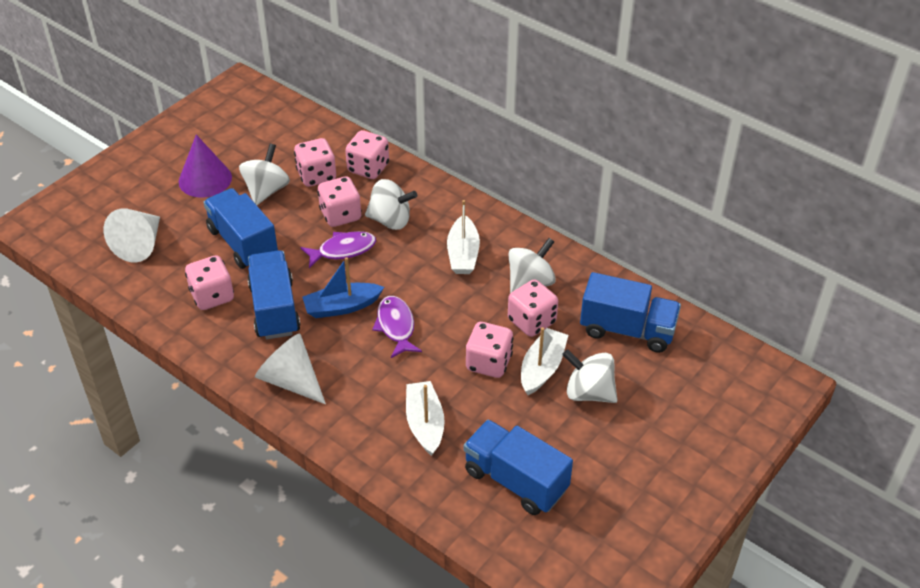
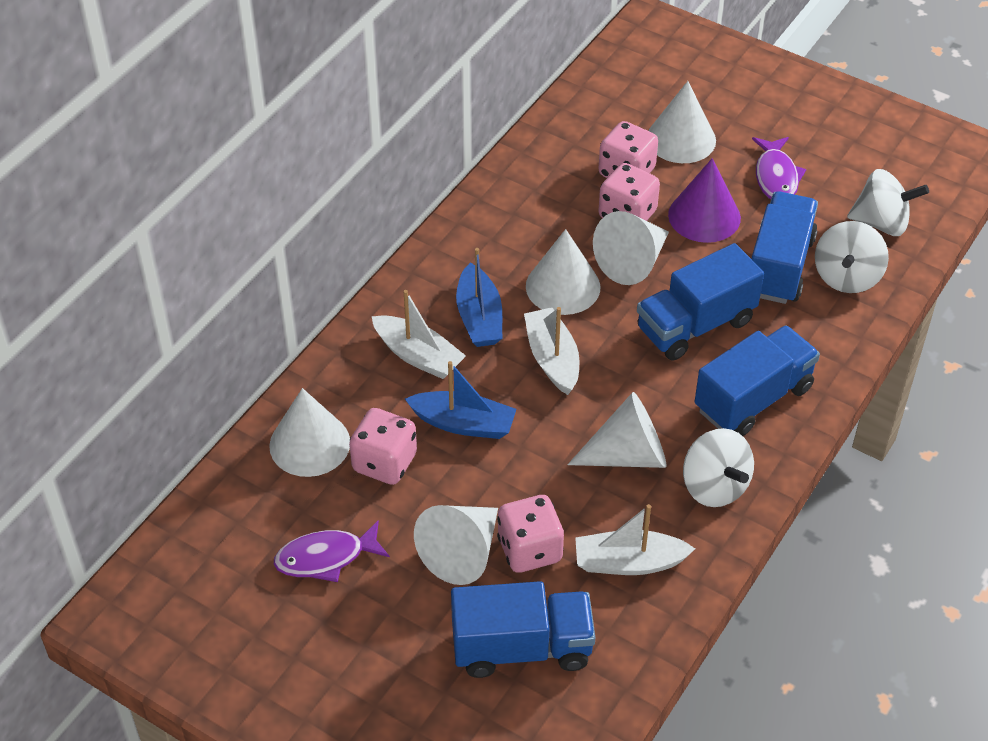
blue boat: 1 -> 2
pink dice: 6 -> 4
white cone: 2 -> 6
white spinning top: 4 -> 3

